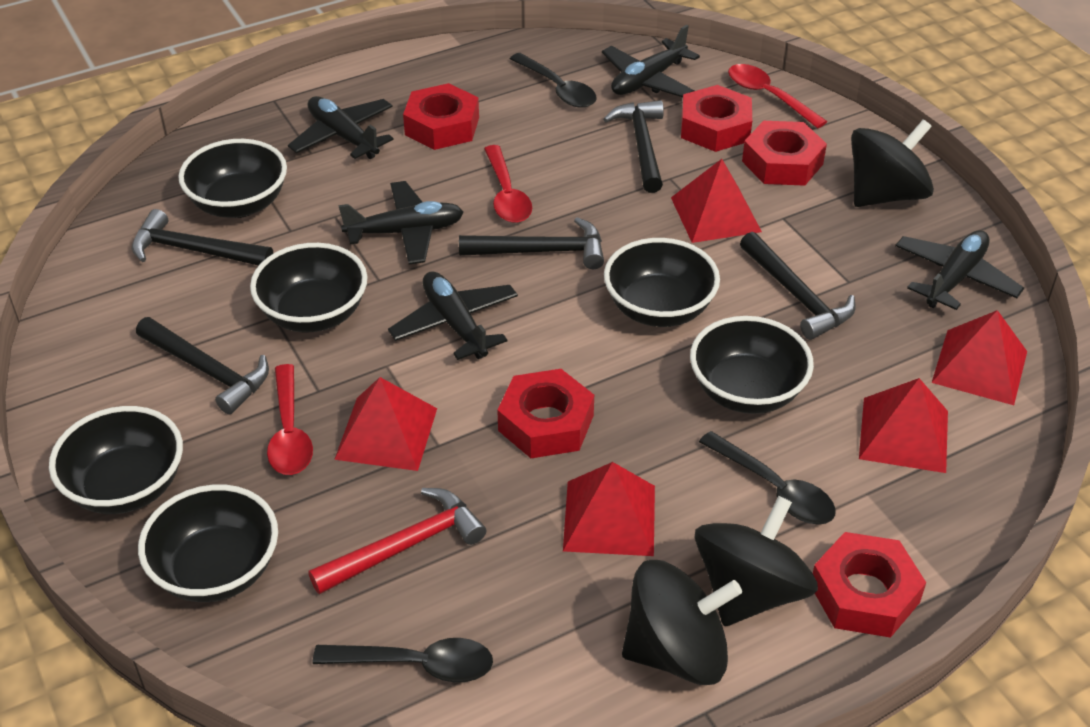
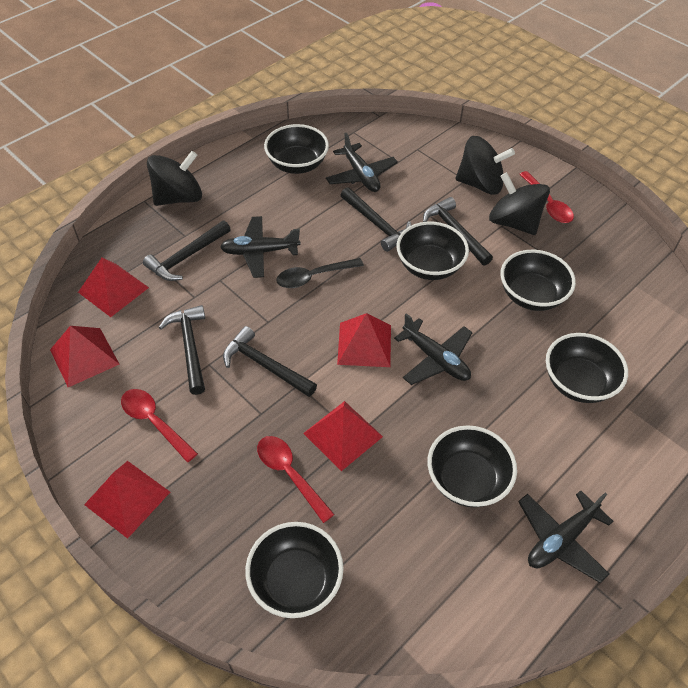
black plane: 5 -> 4
black spoon: 3 -> 1
red hammer: 1 -> 0
red nut: 5 -> 0

